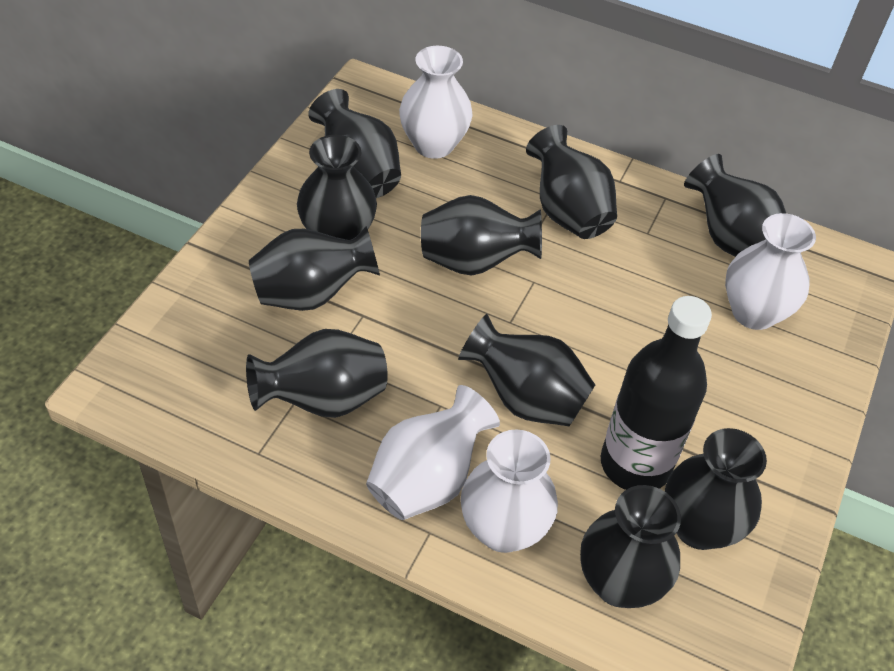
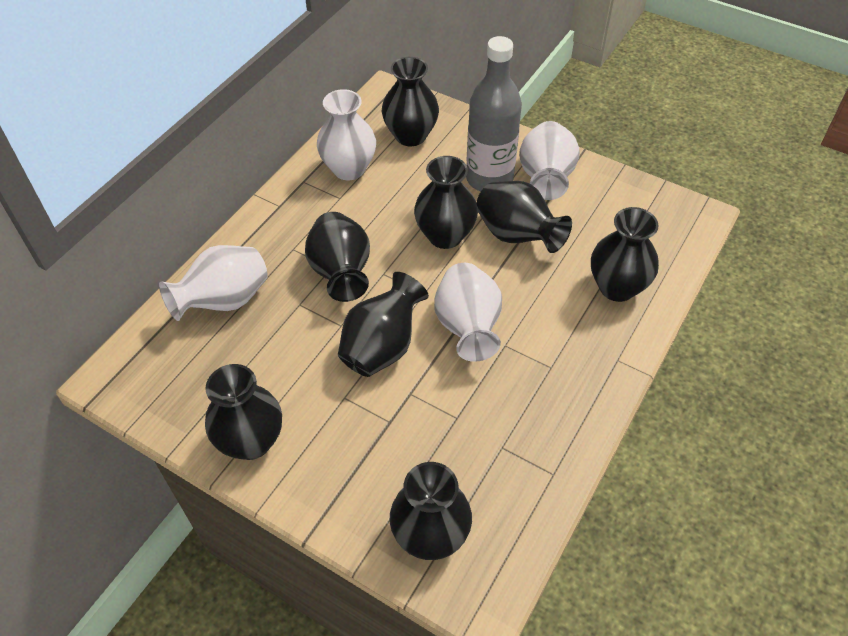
black bottle: 1 -> 0
black vase: 10 -> 8
grey bottle: 0 -> 1

